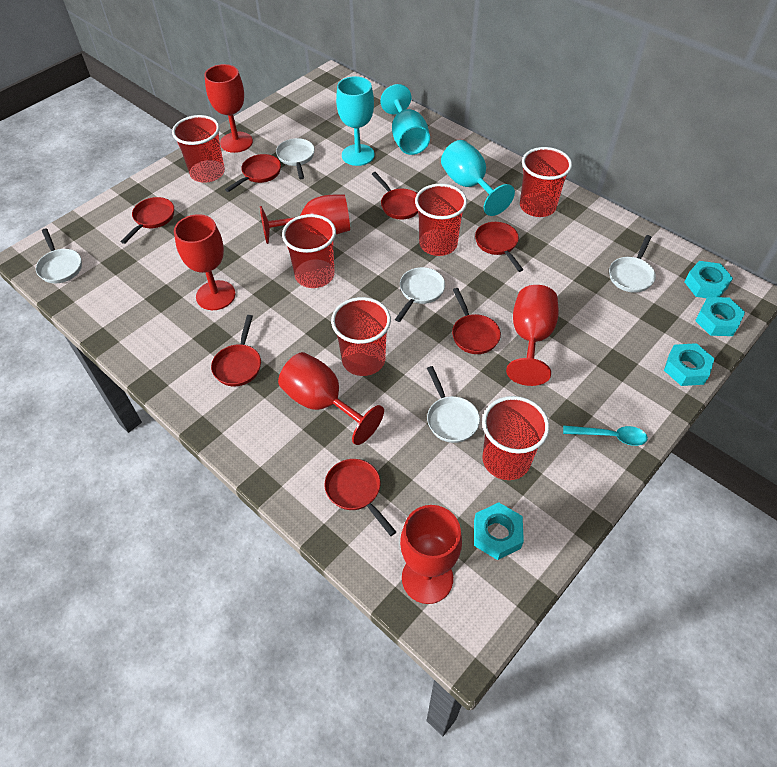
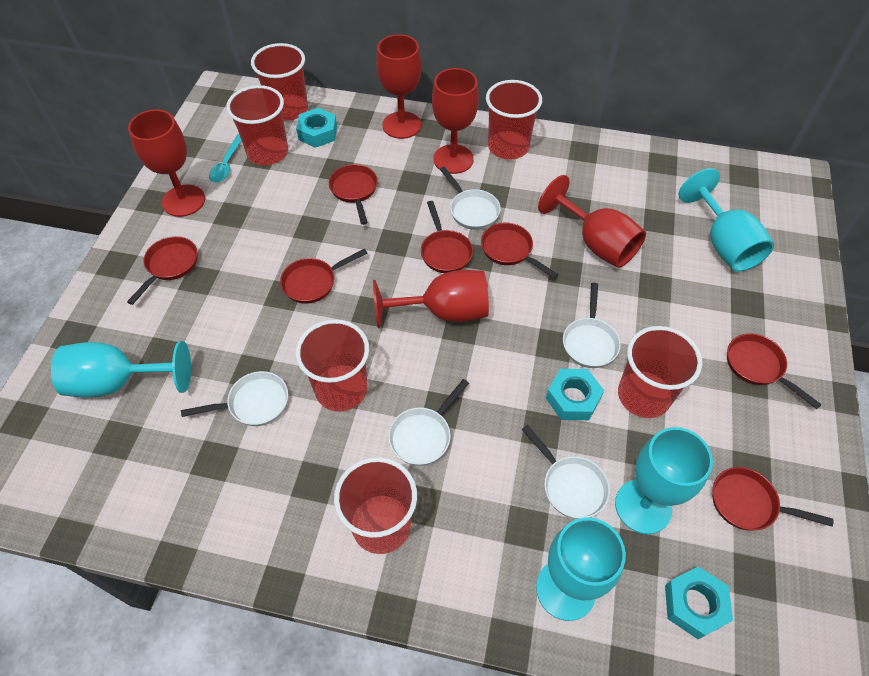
red goblet: 6 -> 5
turquoise goblet: 3 -> 4
turquoise nut: 4 -> 3

